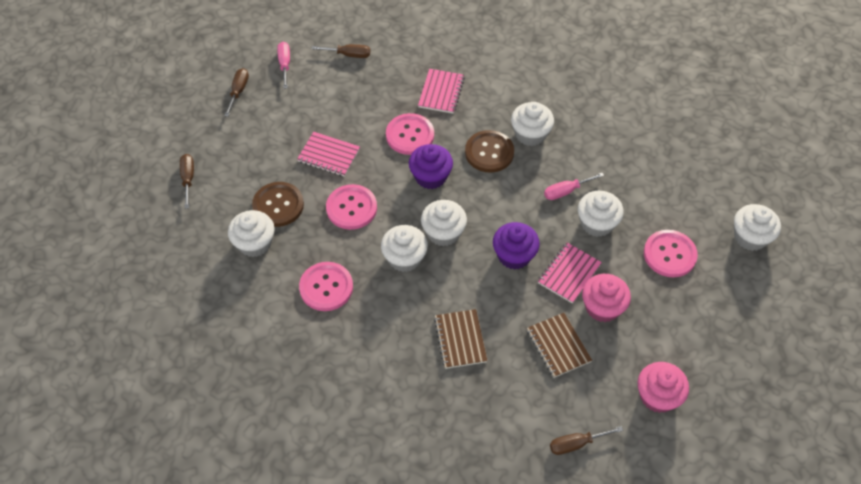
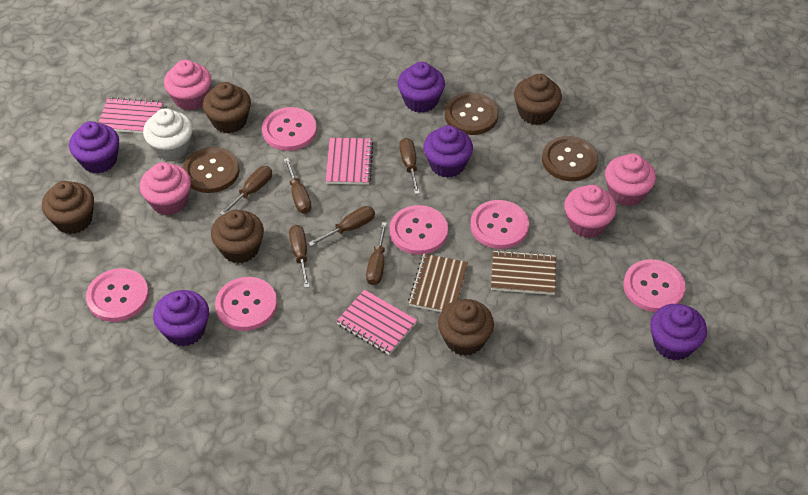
brown button: 2 -> 3
brown cupcake: 0 -> 5
brown screwdriver: 4 -> 6
pink button: 4 -> 6
pink cupcake: 2 -> 4
pink screwdriver: 2 -> 0
purple cupcake: 2 -> 5
white cupcake: 6 -> 1

